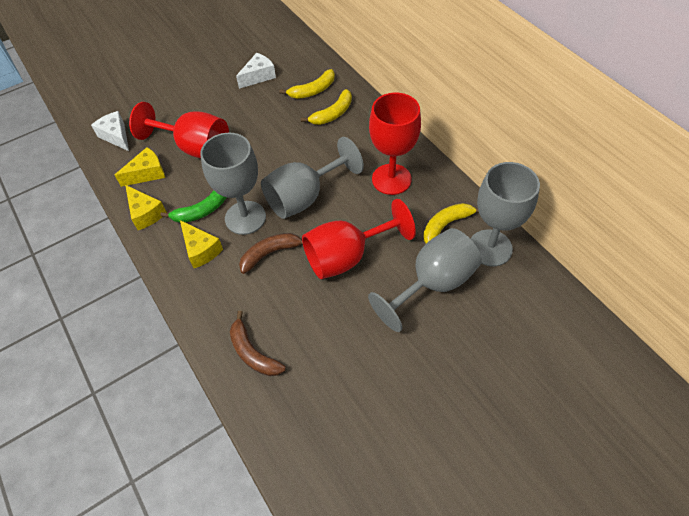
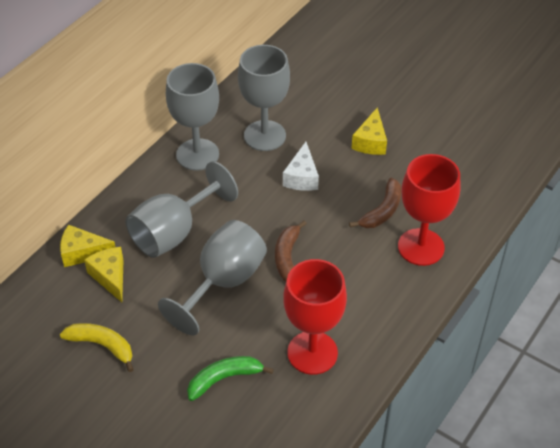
red goblet: 3 -> 2
white cheese: 2 -> 1
yellow banana: 3 -> 1

